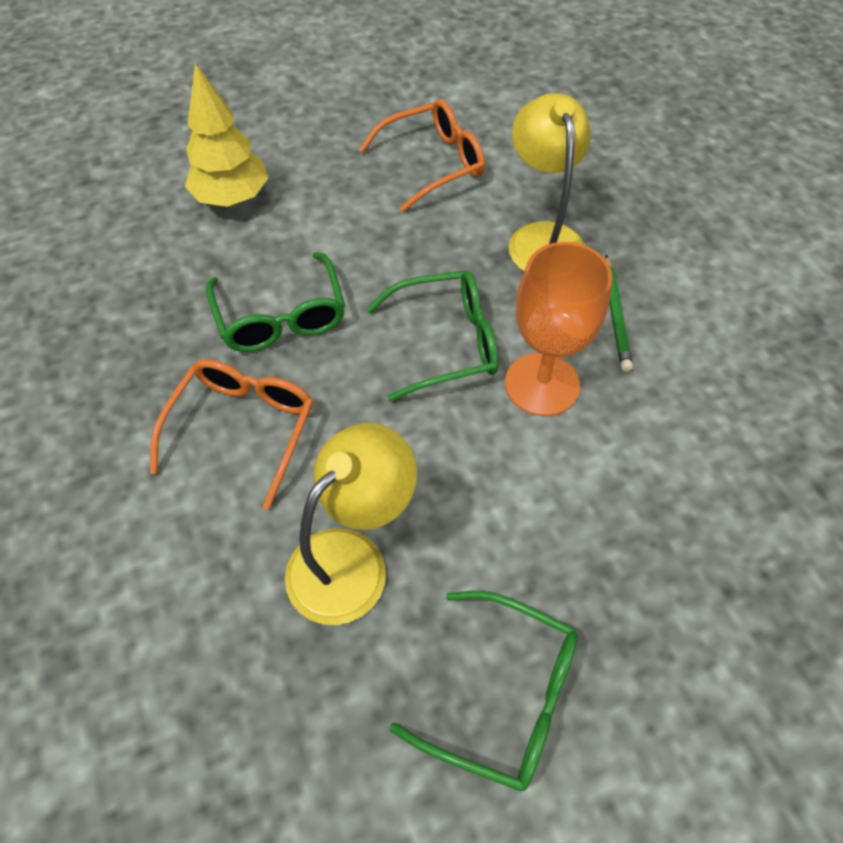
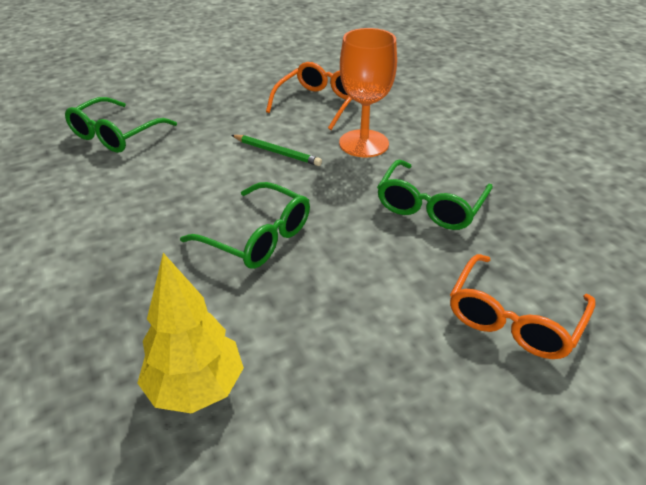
yellow lamp: 2 -> 0

